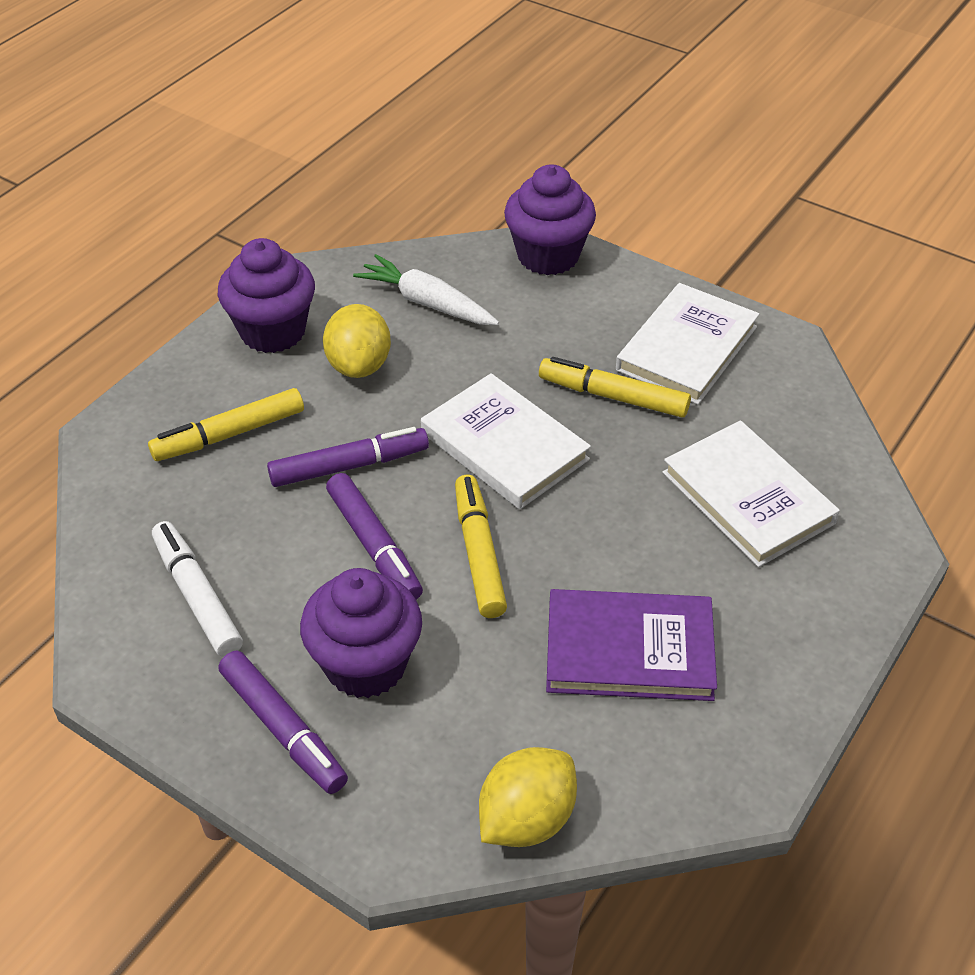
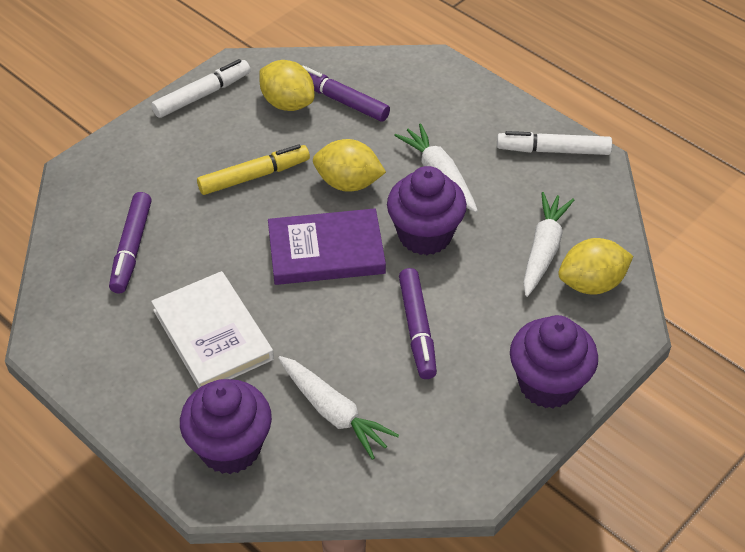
white book: 3 -> 1
white carrot: 1 -> 3
white marker: 1 -> 2
yellow lemon: 2 -> 3
yellow marker: 3 -> 1

